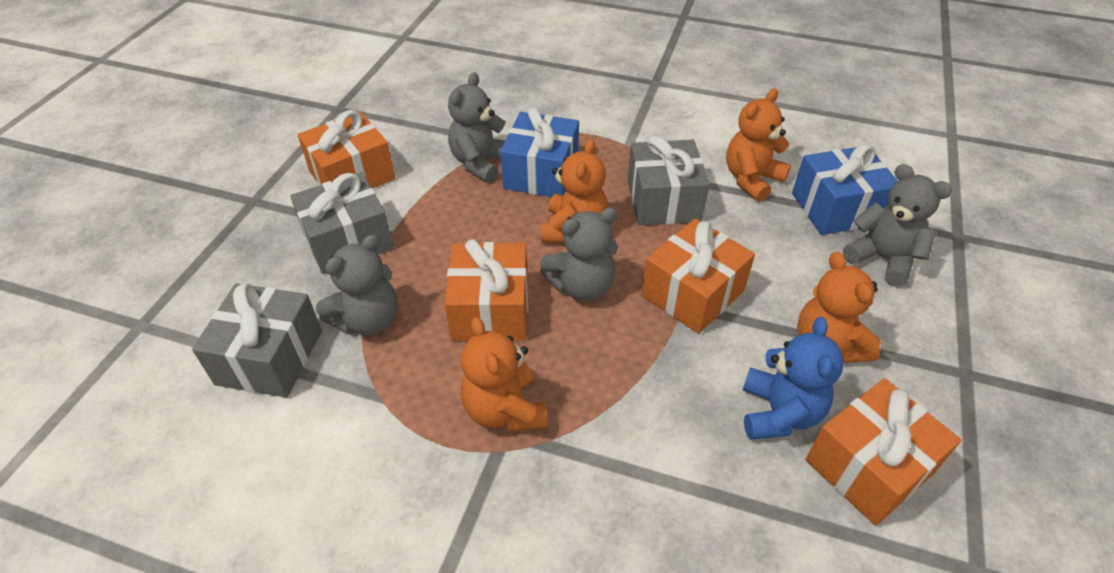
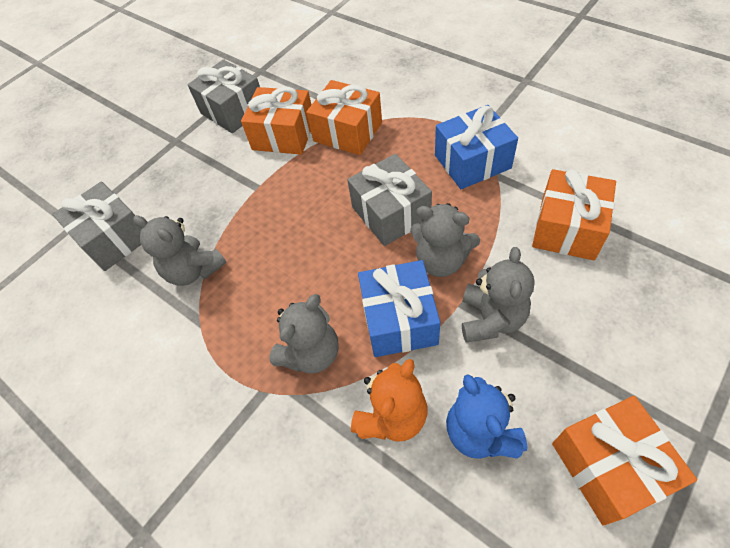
orange teddy bear: 4 -> 1

